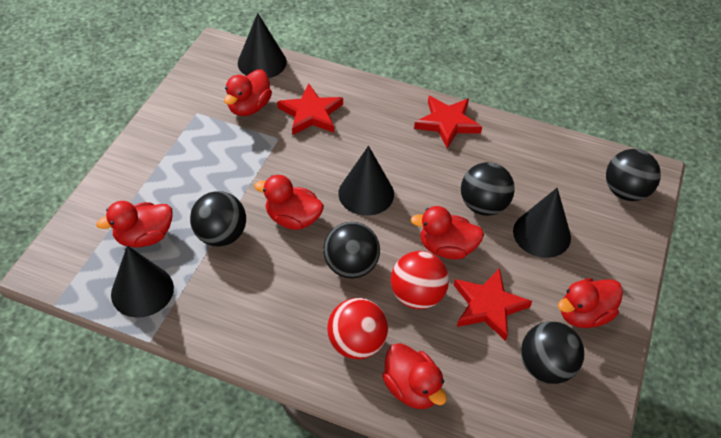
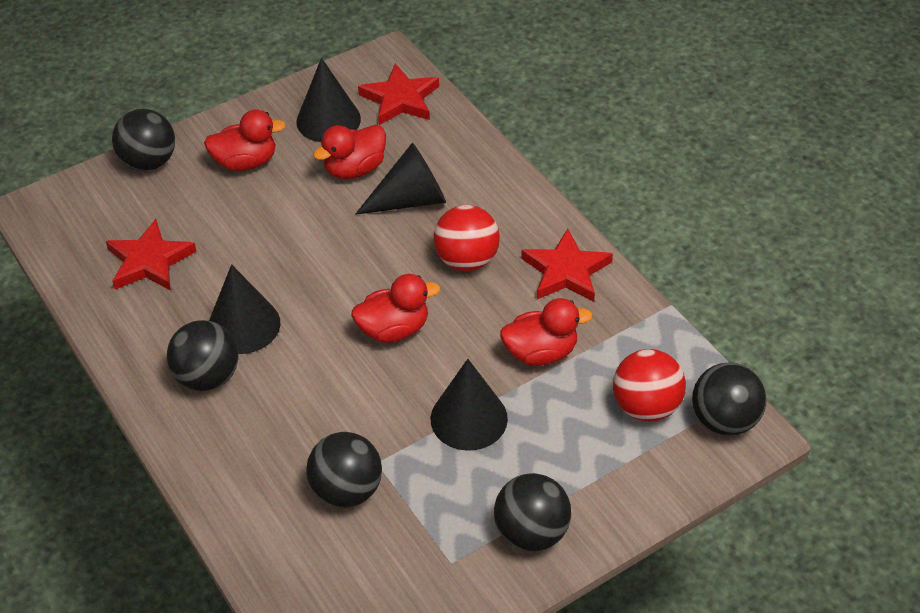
red duck: 6 -> 4

